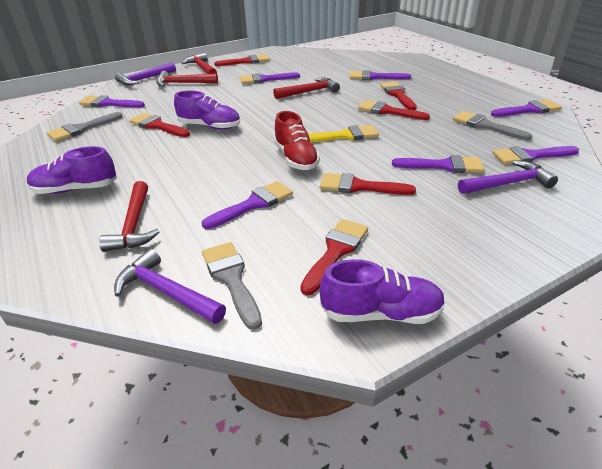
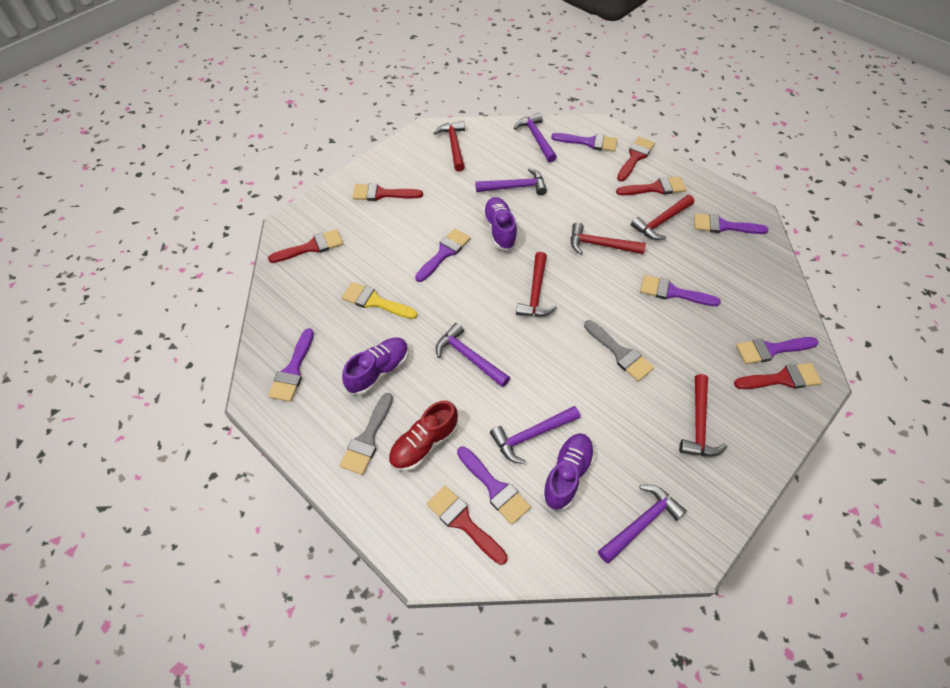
grey brush: 3 -> 2
purple hammer: 3 -> 5
red hammer: 4 -> 5

